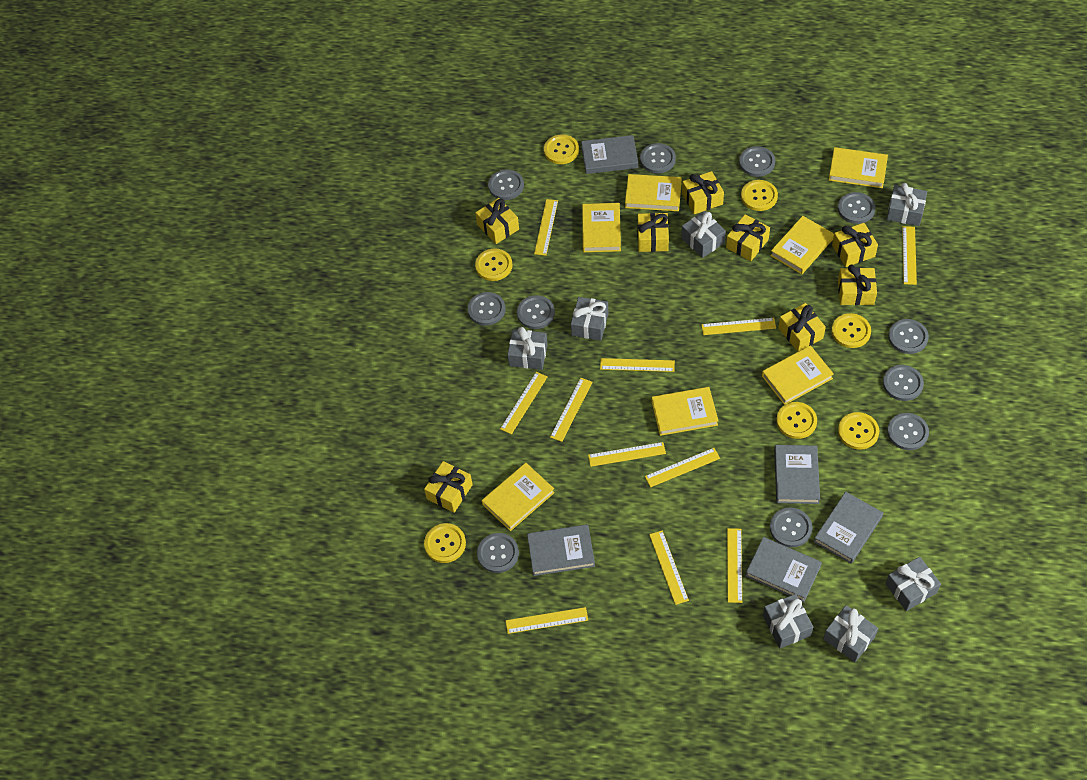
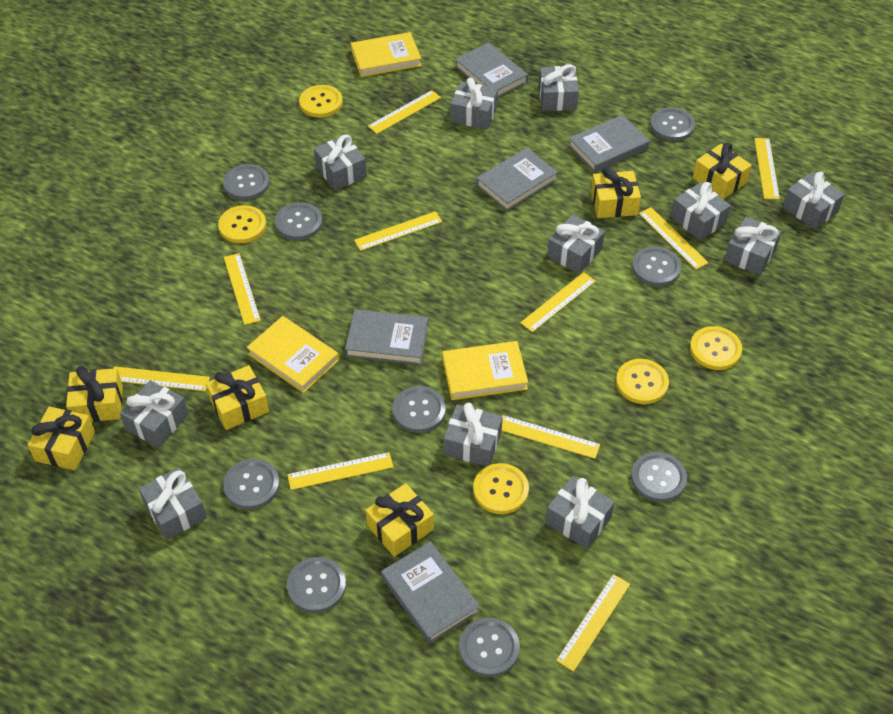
grey button: 11 -> 9
grey gift: 7 -> 11
yellow book: 7 -> 3
yellow button: 7 -> 5
yellow gift: 8 -> 6
yellow ruler: 11 -> 10

